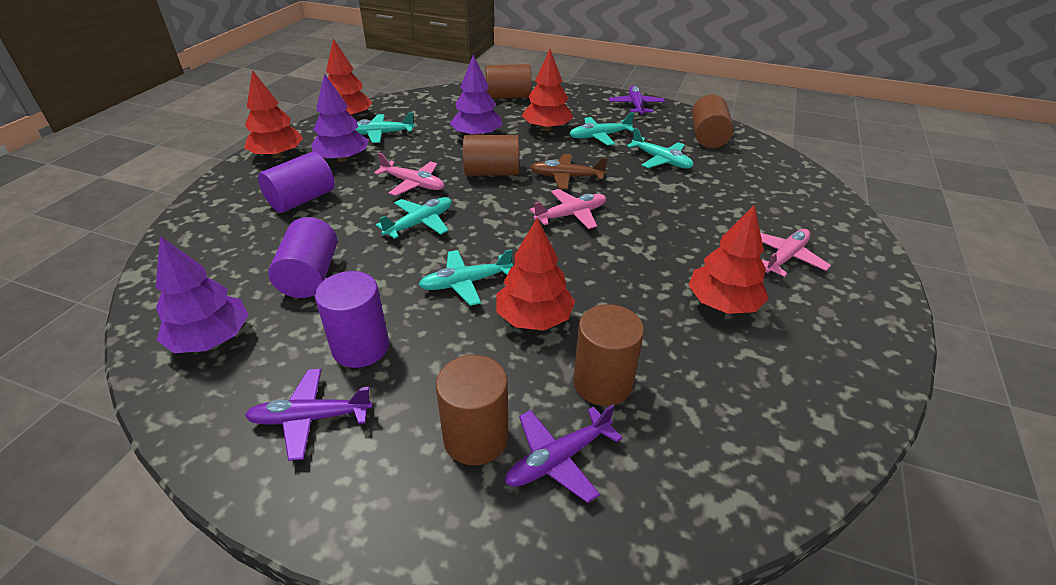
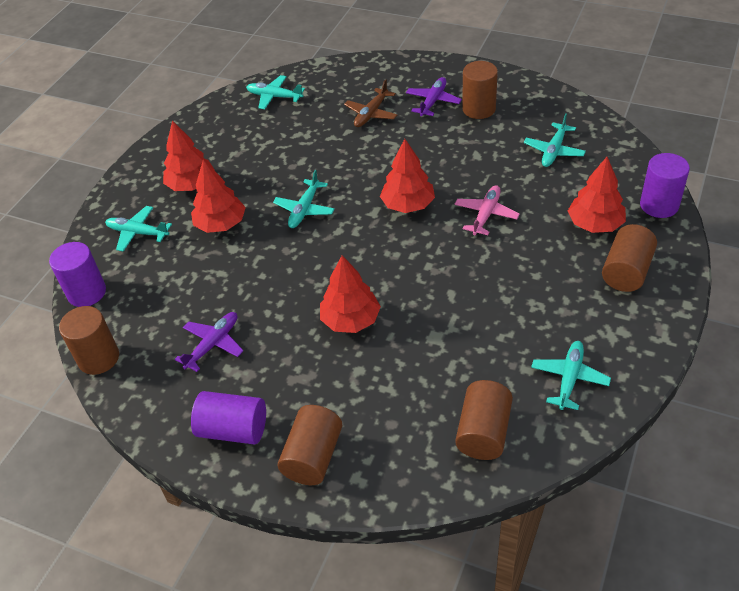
pink plane: 3 -> 1
purple plane: 3 -> 2
purple tree: 3 -> 0

